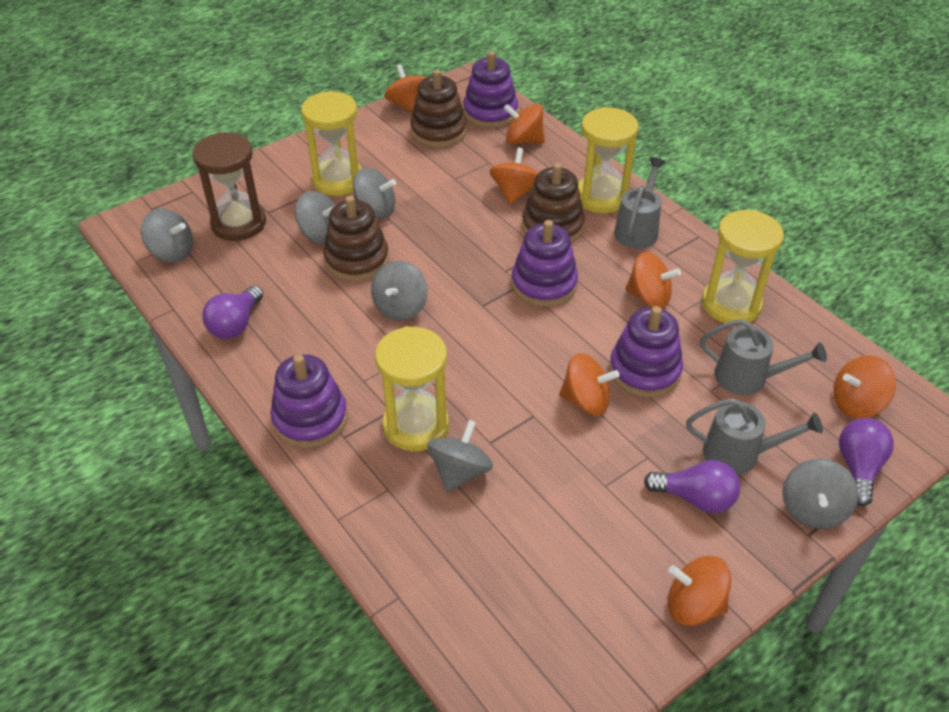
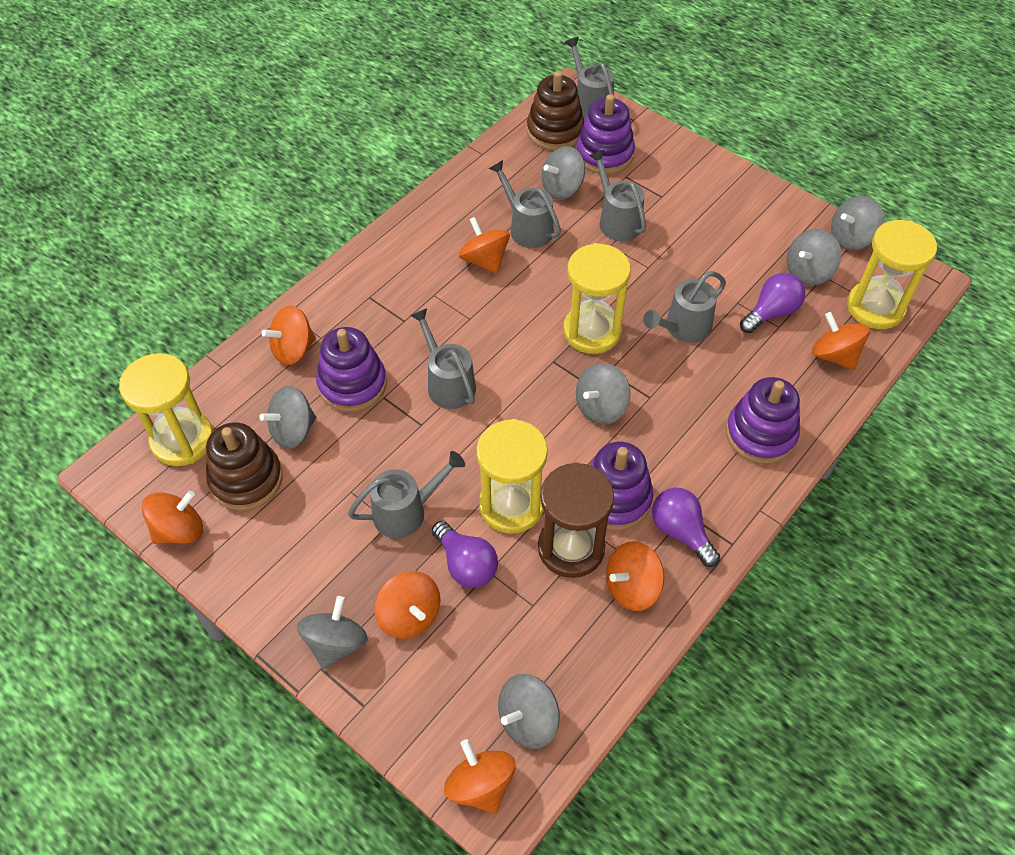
brown stacking toy: 3 -> 2
grey spinning top: 6 -> 7
grey watering can: 3 -> 6

